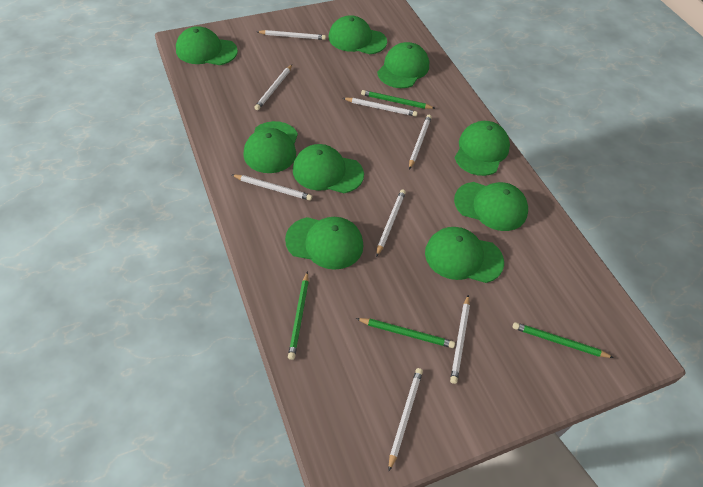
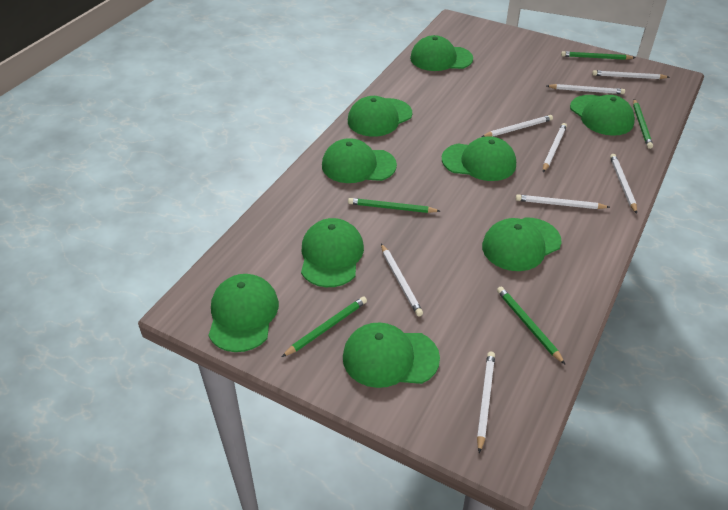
green pencil: 4 -> 5

